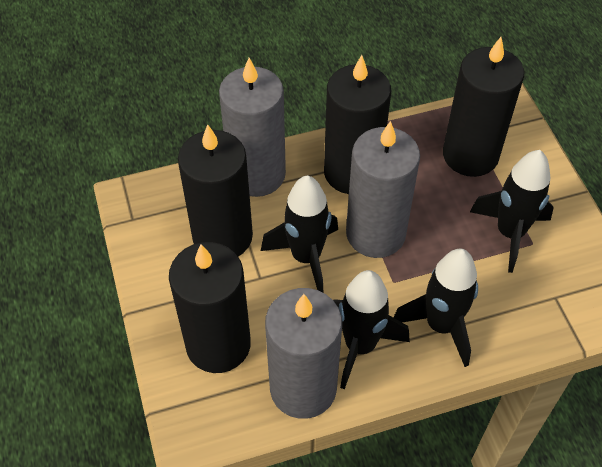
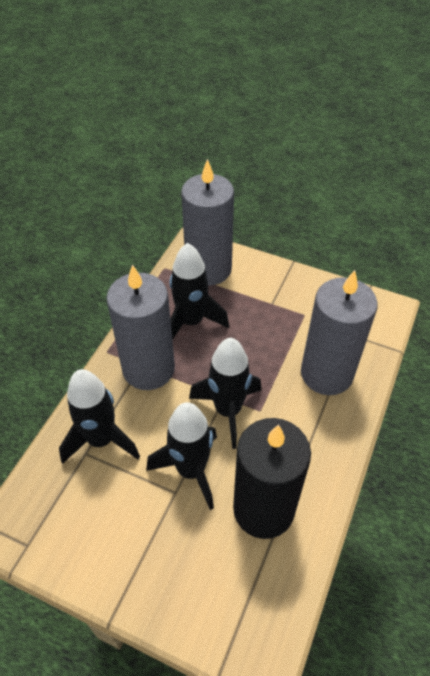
black candle: 4 -> 1

